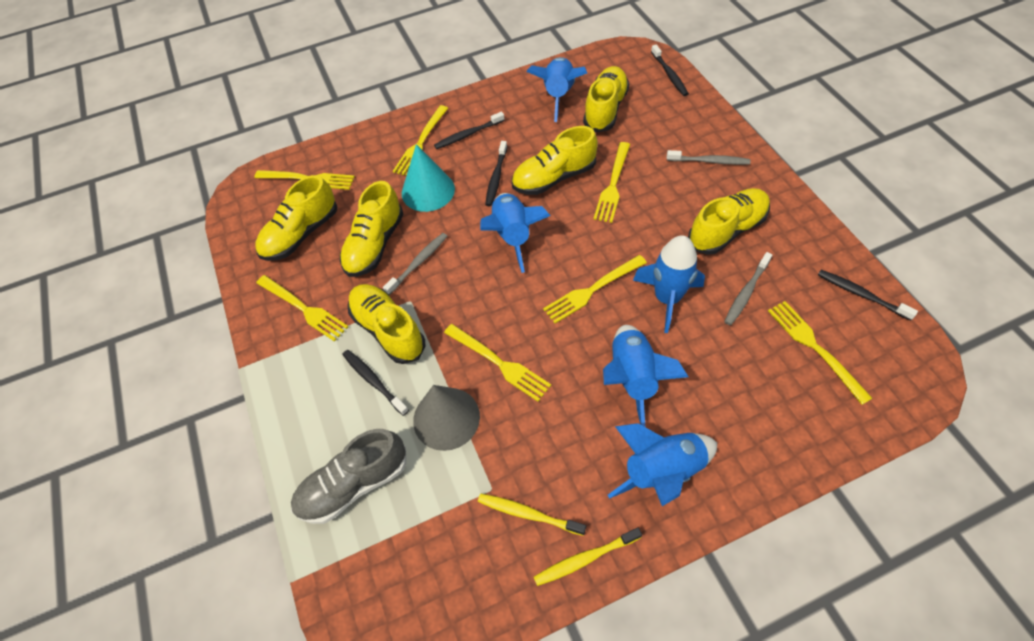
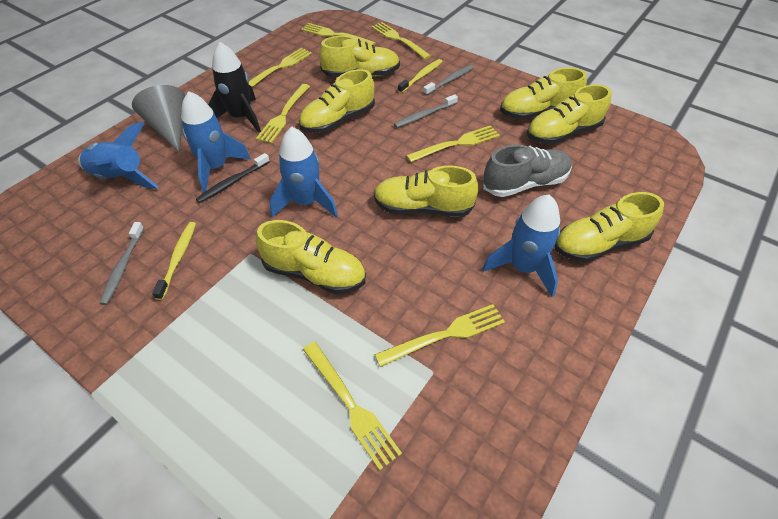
black rocket: 0 -> 1
black toothbrush: 5 -> 1
blue rocket: 5 -> 4
turquoise cone: 1 -> 0
yellow shoe: 6 -> 7

